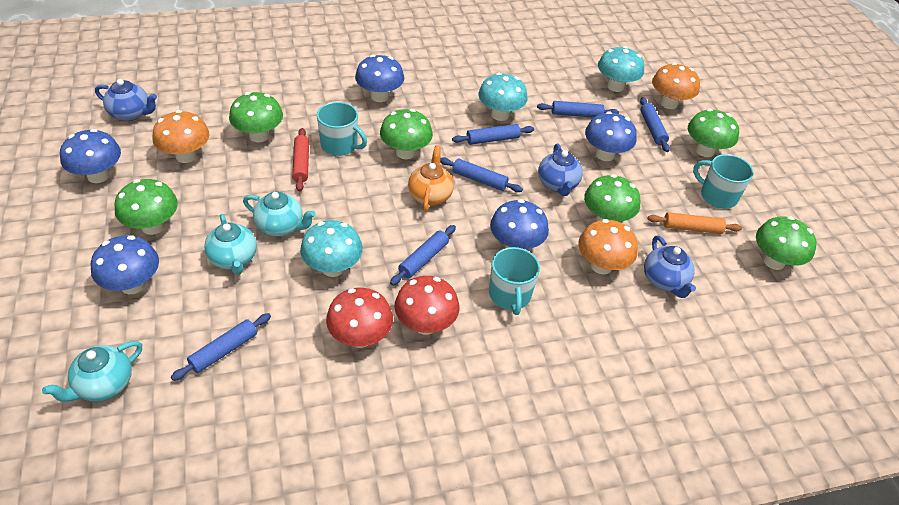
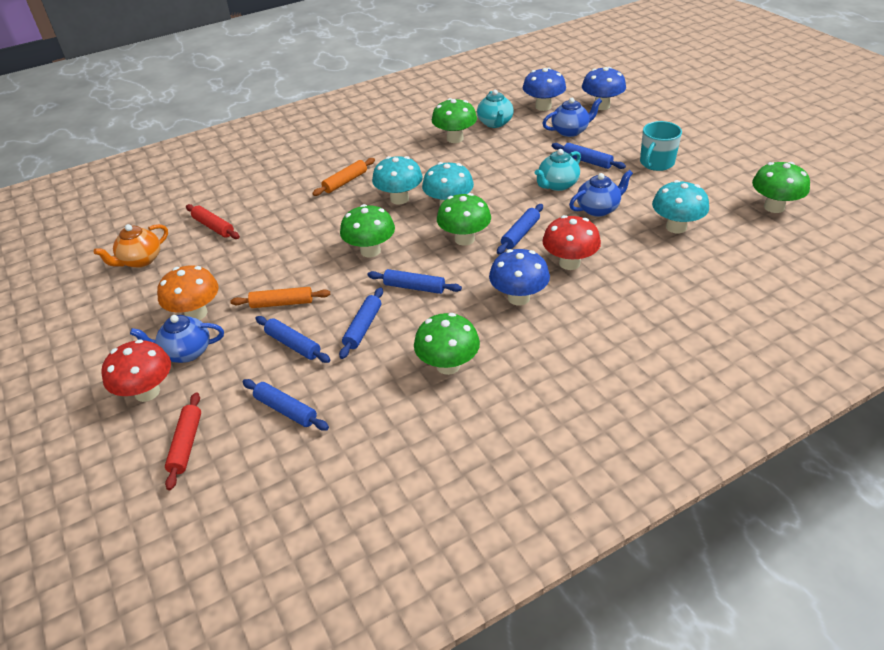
blue mushroom: 5 -> 3
green mushroom: 6 -> 5
orange mushroom: 3 -> 1
orange rolling pin: 1 -> 2
red rolling pin: 1 -> 2
turquoise mug: 3 -> 1
turquoise teapot: 3 -> 2

